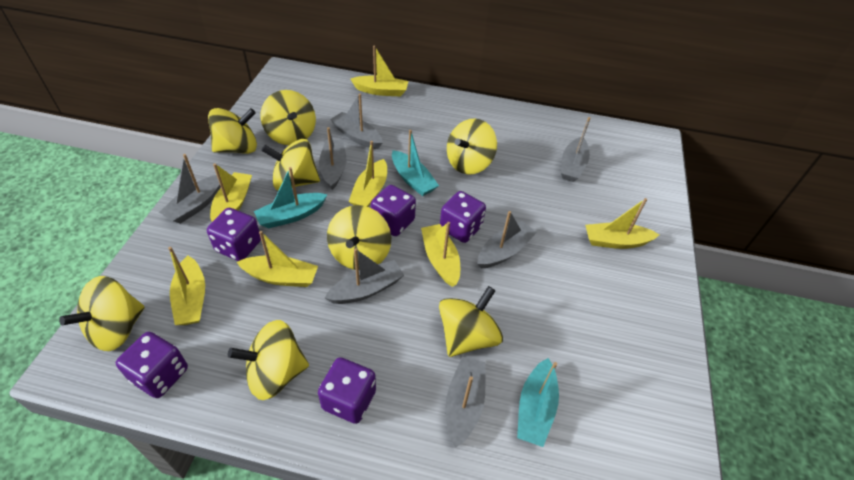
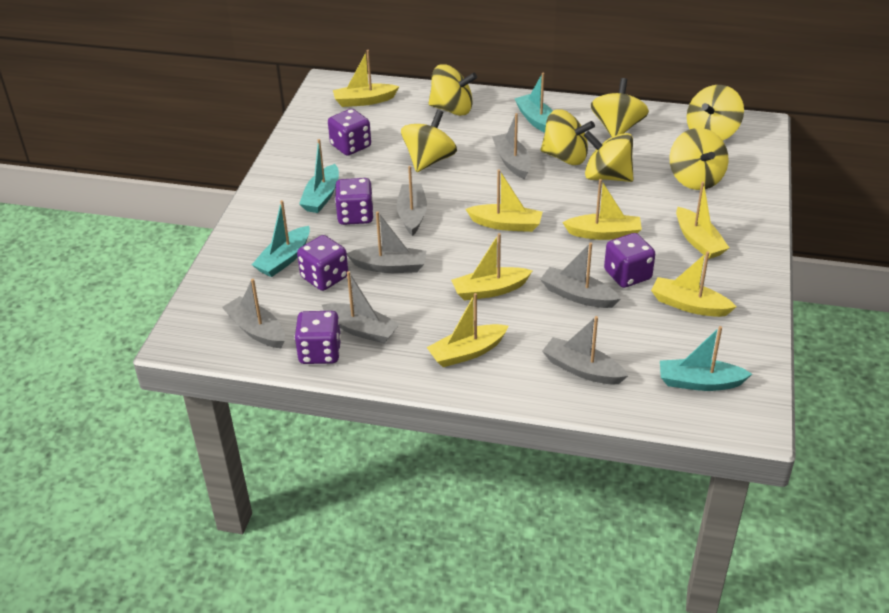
turquoise boat: 3 -> 4
yellow spinning top: 8 -> 7

